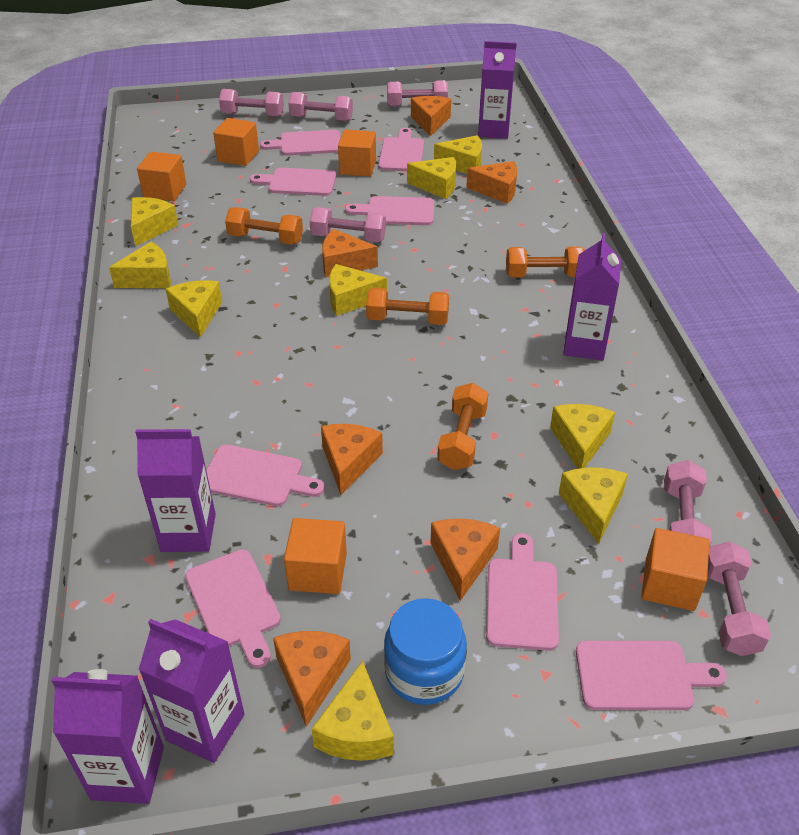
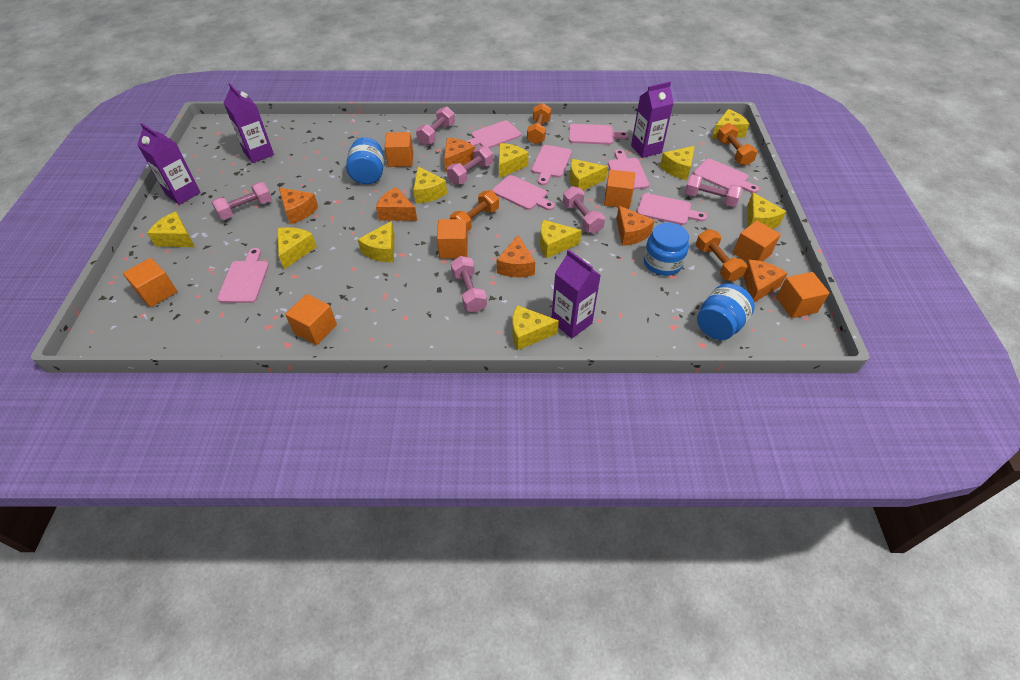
blue jar: 1 -> 3
orange cube: 5 -> 7
purple carton: 5 -> 4
yellow cheese: 9 -> 11

